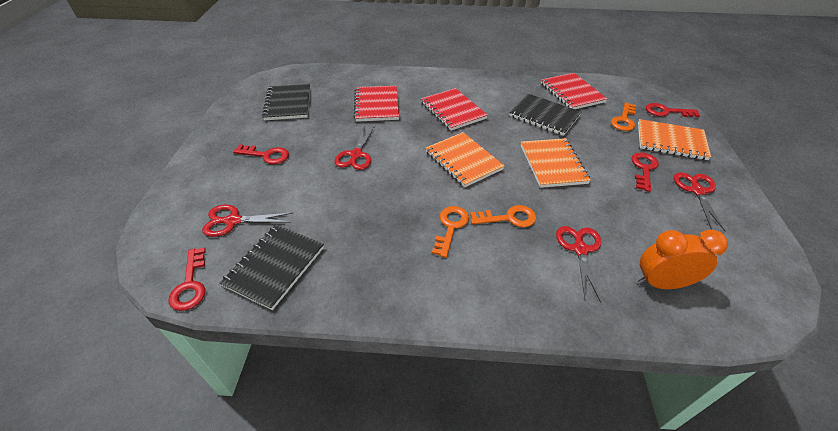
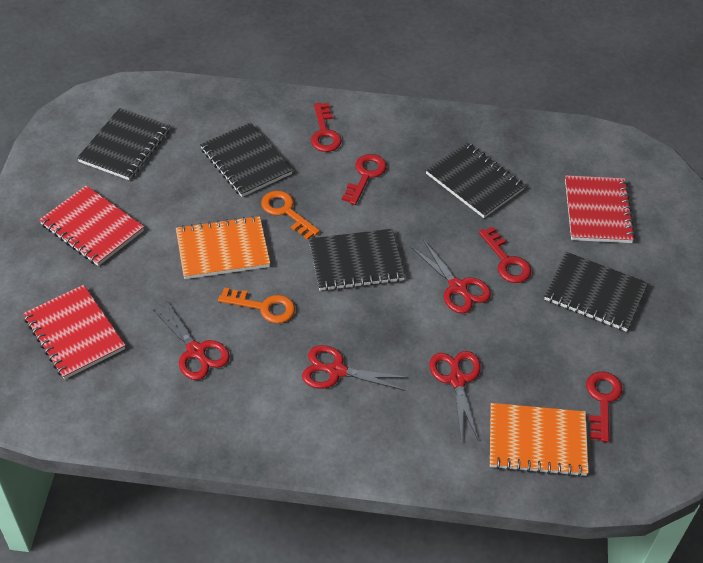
black notebook: 3 -> 5
orange clock: 1 -> 0
orange key: 3 -> 2
orange notebook: 3 -> 2

